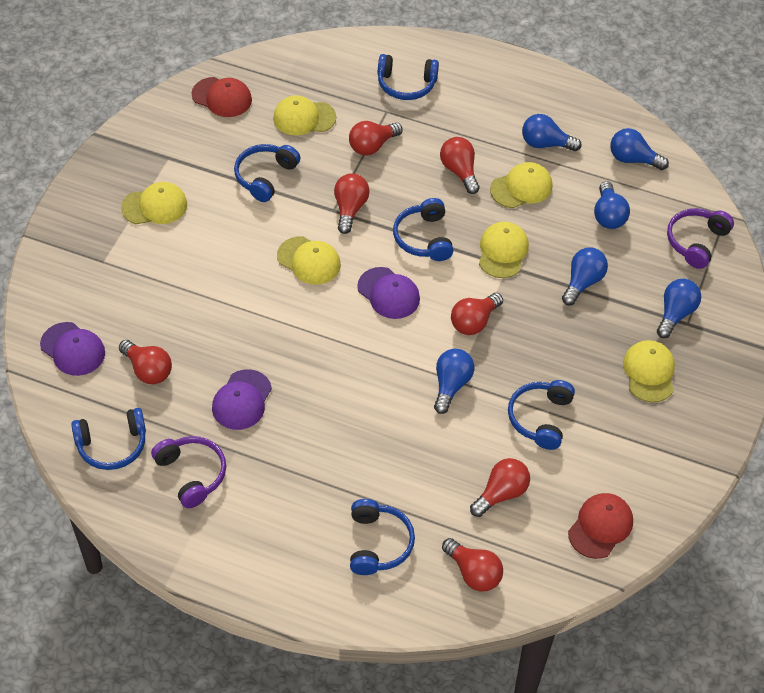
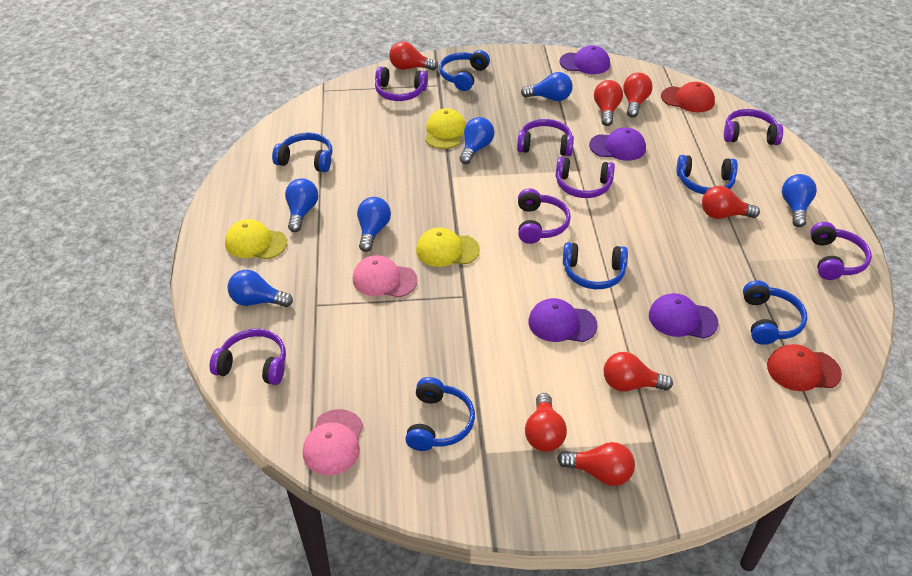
pink cap: 0 -> 2
purple cap: 3 -> 4
purple headphones: 2 -> 7
yellow cap: 6 -> 3

